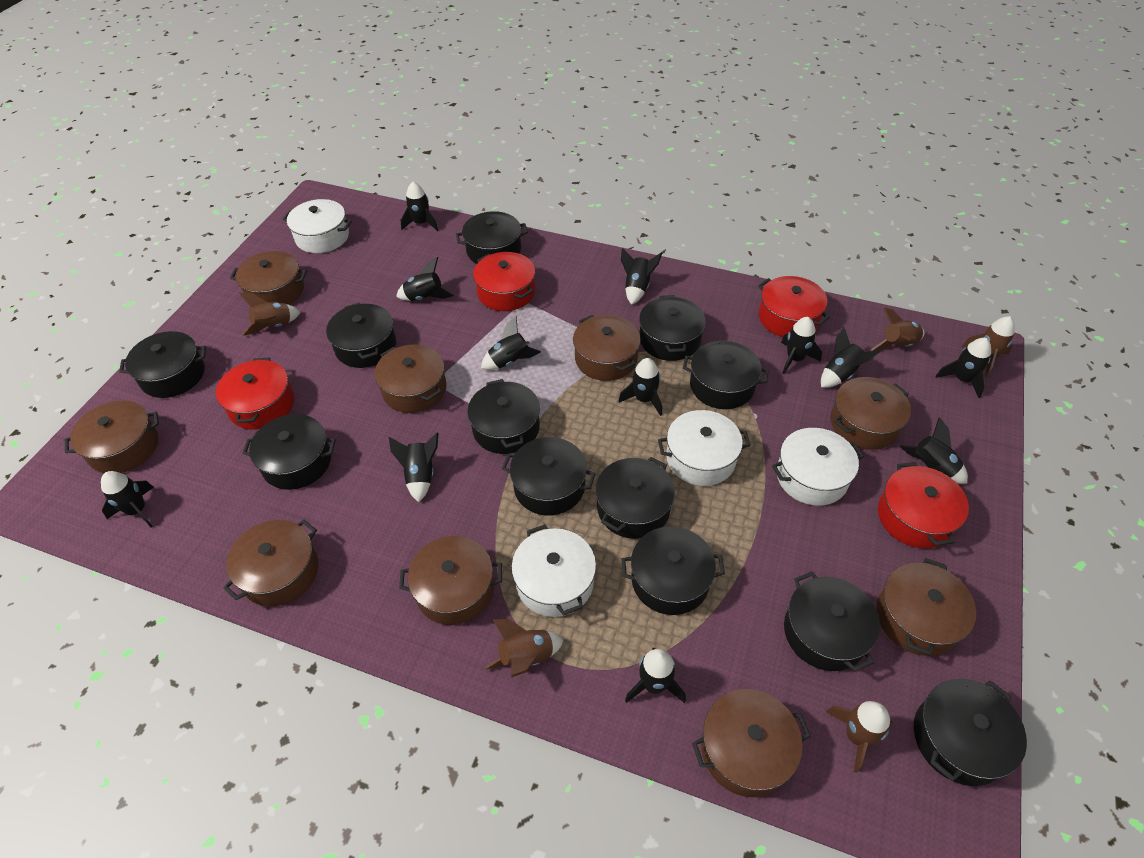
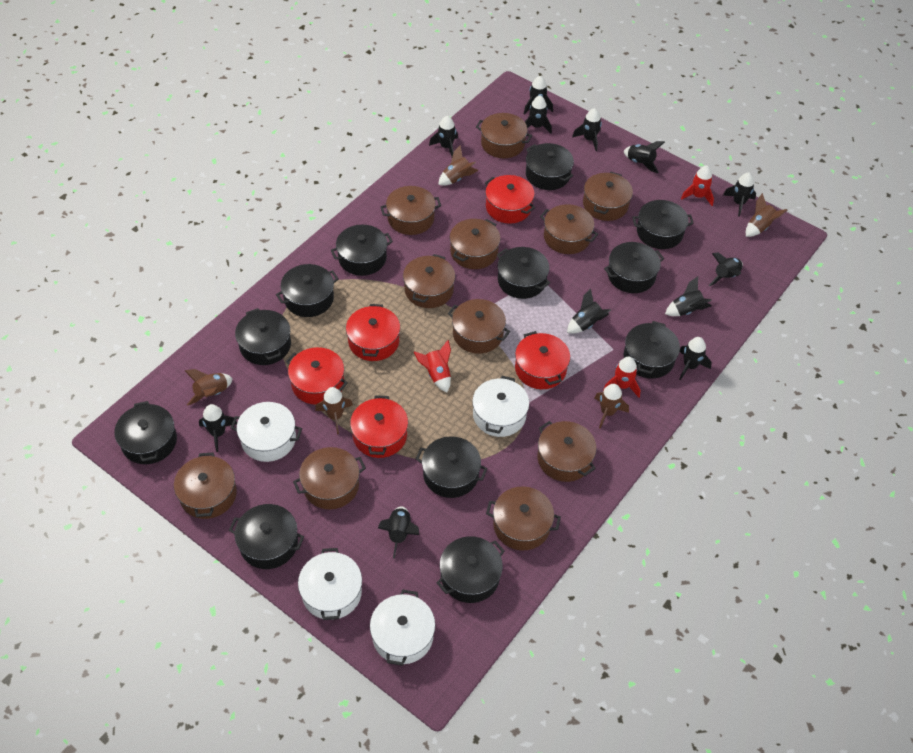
brown pot: 9 -> 11
red pot: 4 -> 5
red rocket: 0 -> 3

